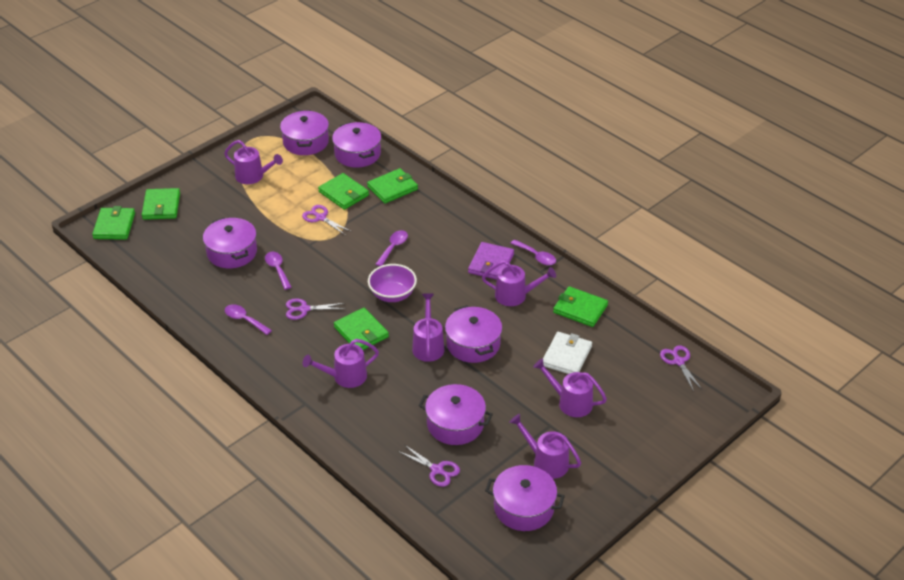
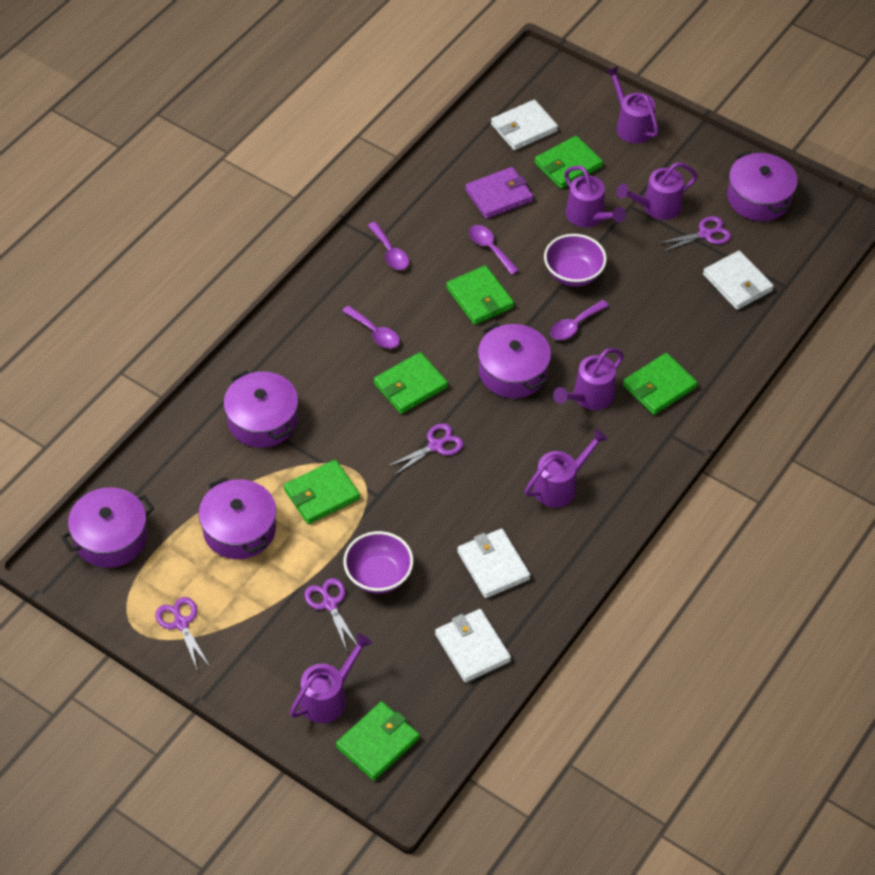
purple bowl: 1 -> 2
purple pot: 6 -> 5
white wallet: 1 -> 4

